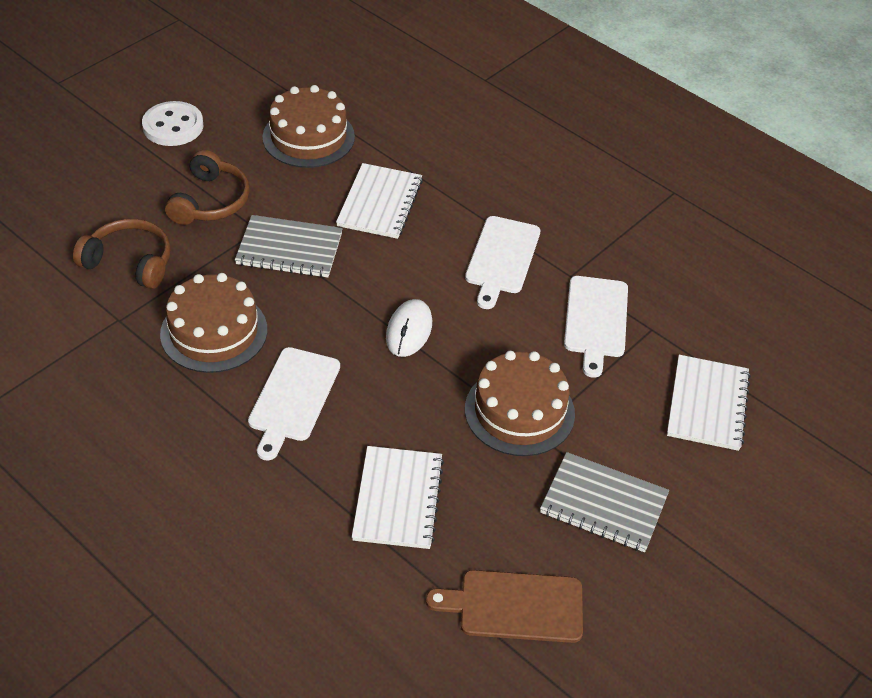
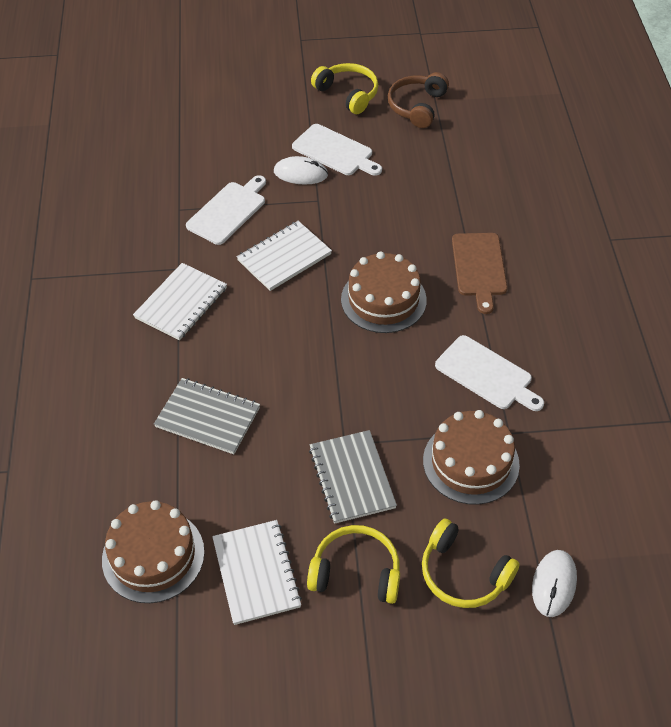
brown headphones: 2 -> 1
white button: 1 -> 0
white mouse: 1 -> 2
yellow headphones: 0 -> 3

